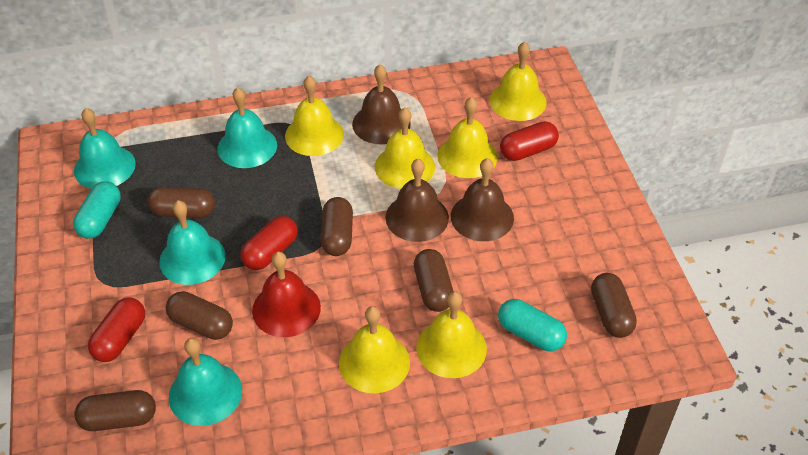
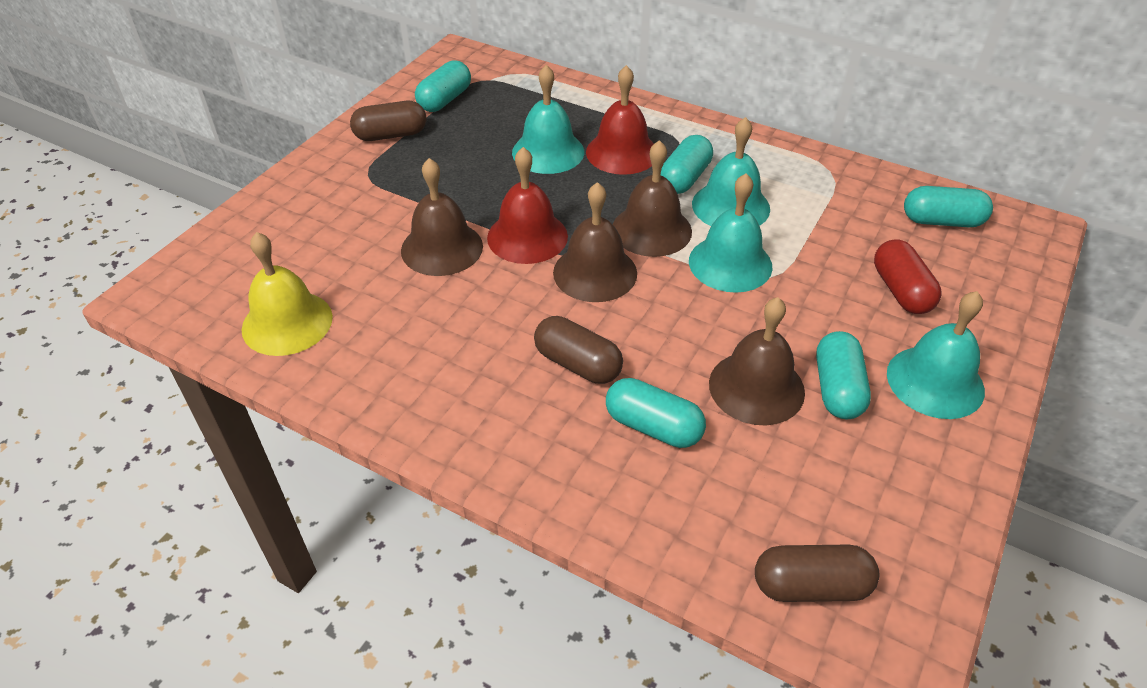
brown bell: 3 -> 4
brown capsule: 6 -> 3
red bell: 1 -> 2
red capsule: 3 -> 1
turquoise capsule: 2 -> 5
yellow bell: 6 -> 1

